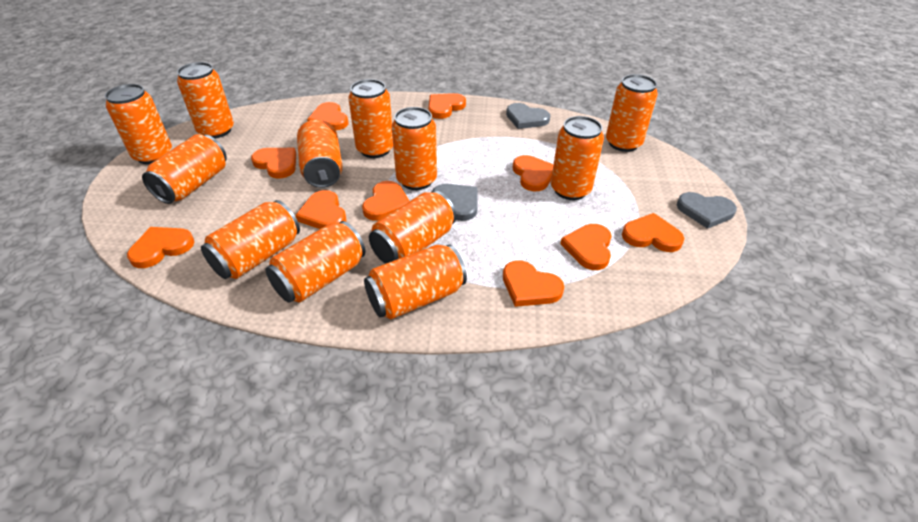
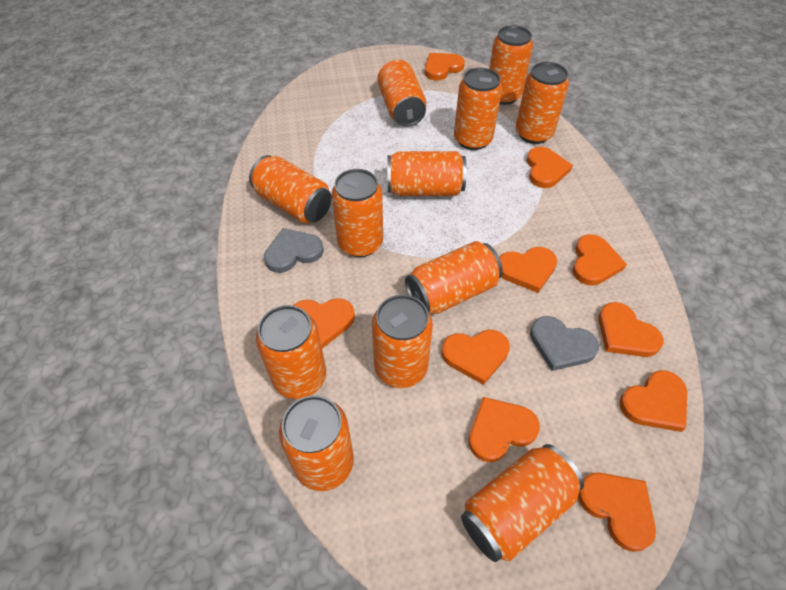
grey heart: 3 -> 2

